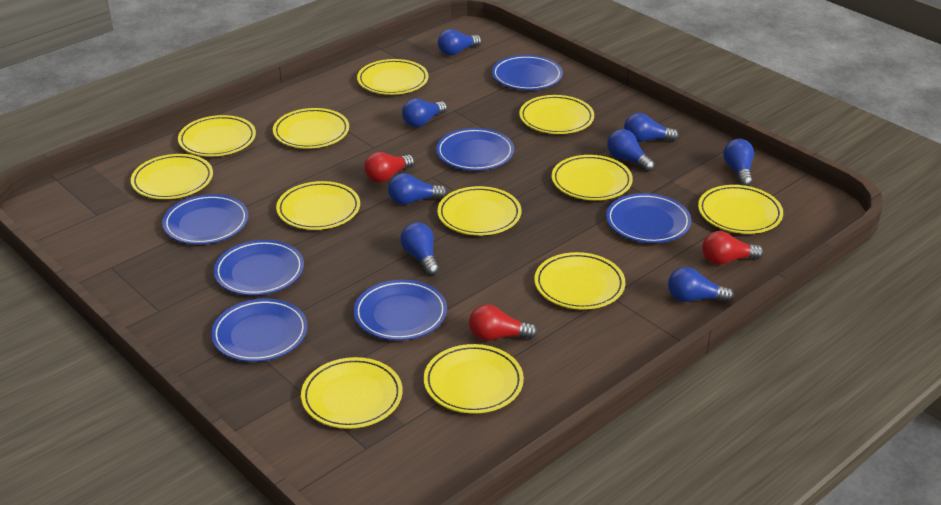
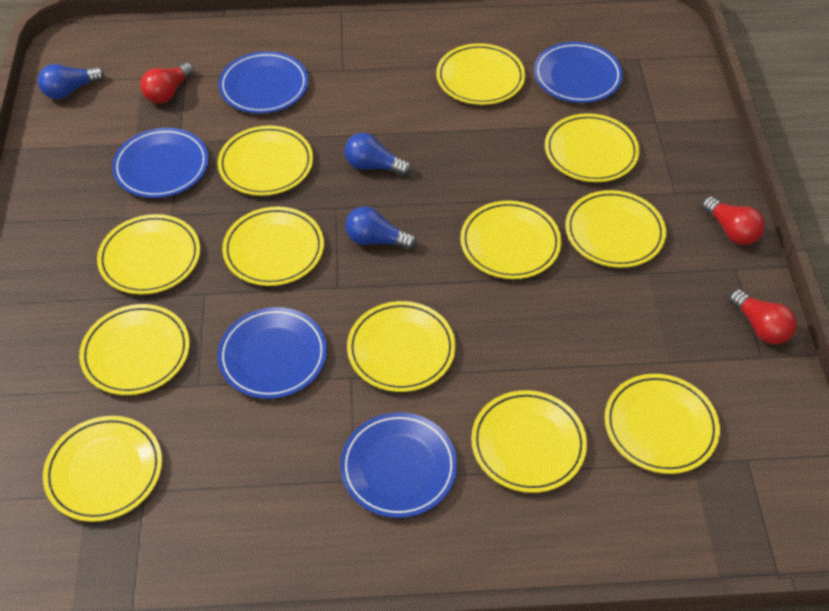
blue light bulb: 8 -> 3
blue plate: 7 -> 5

